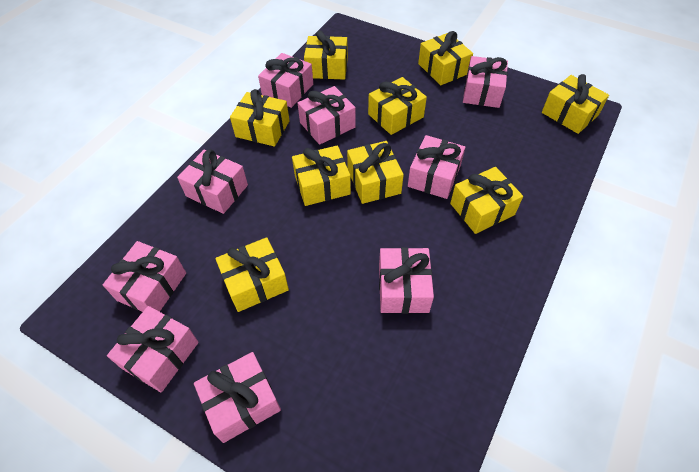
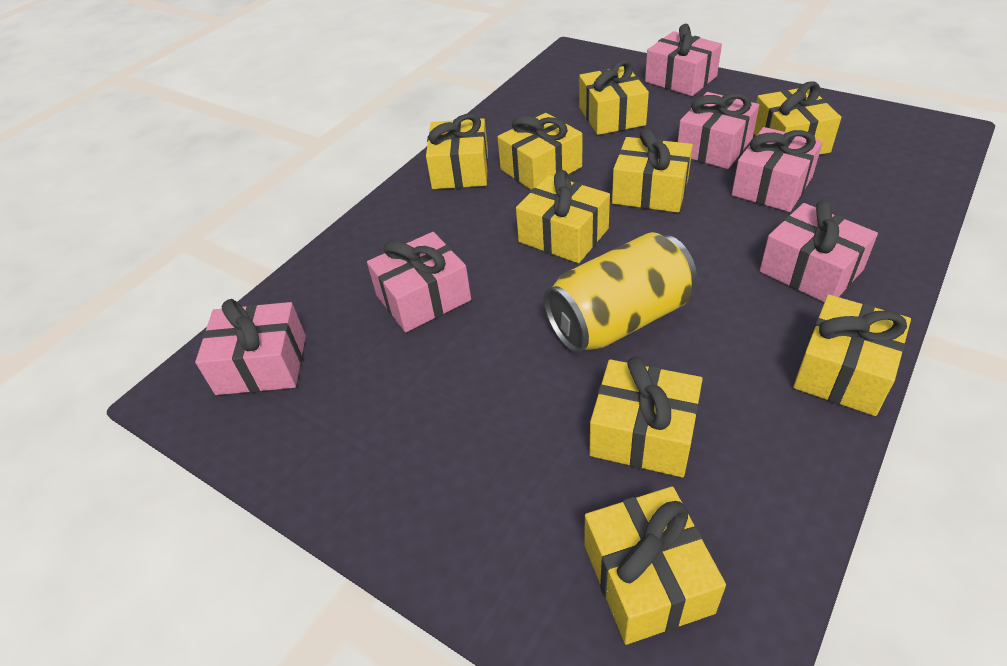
pink gift: 9 -> 6
yellow can: 0 -> 1

